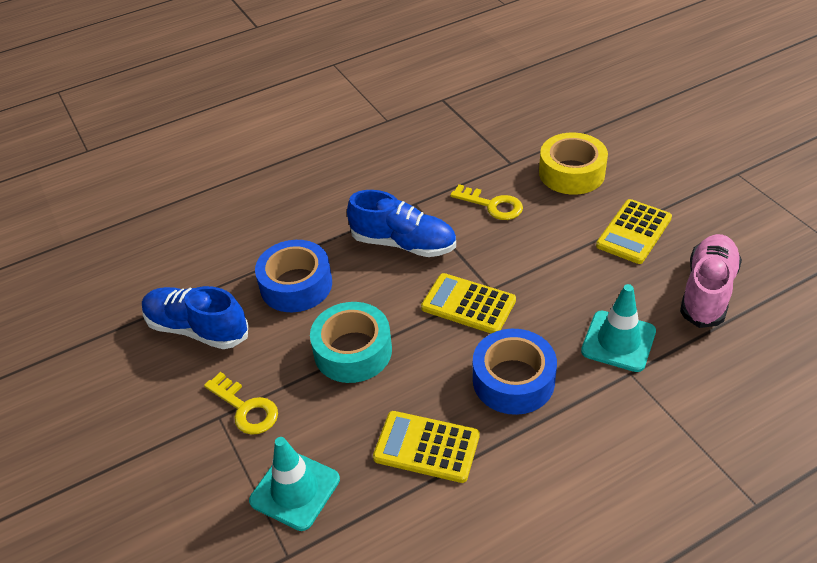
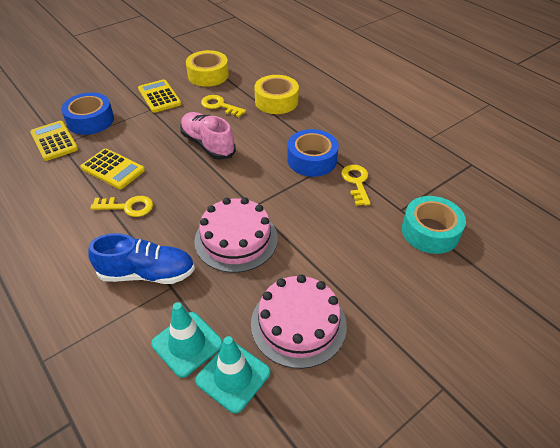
blue shoe: 2 -> 1
pink cake: 0 -> 2
yellow key: 2 -> 3
yellow tape: 1 -> 2

